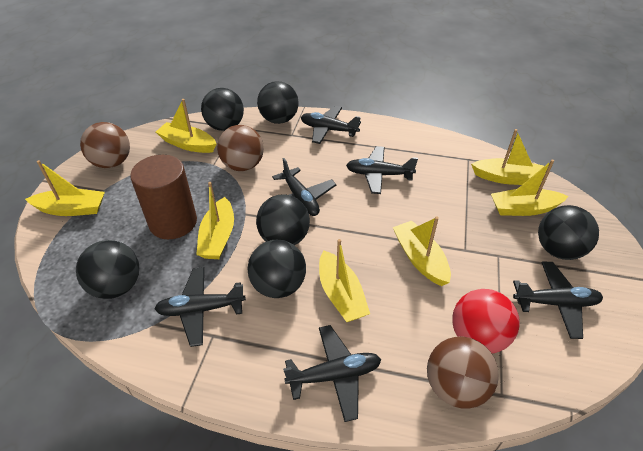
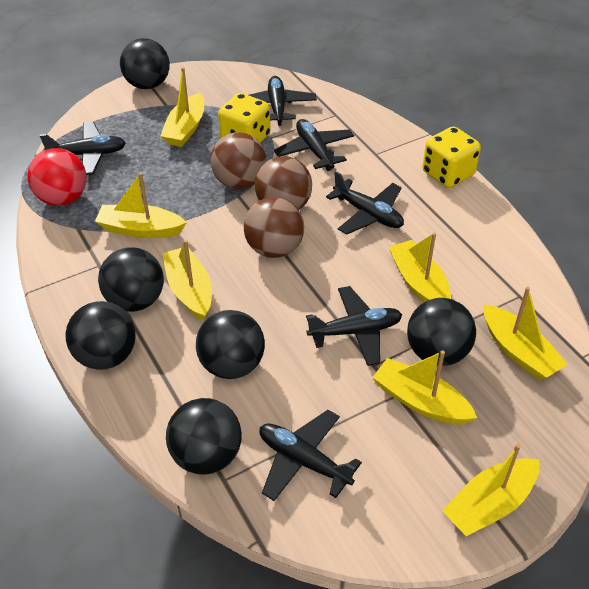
brown cylinder: 1 -> 0
yellow dice: 0 -> 2

